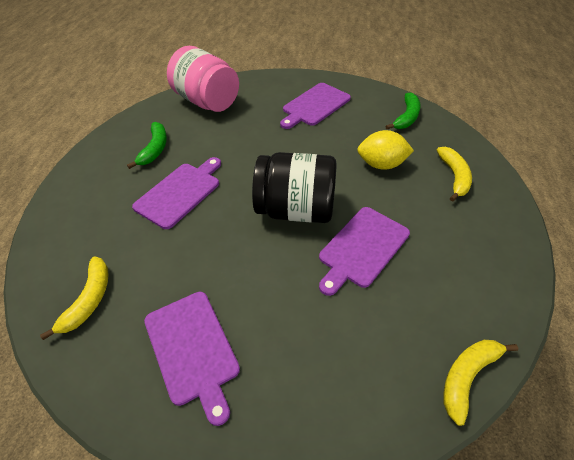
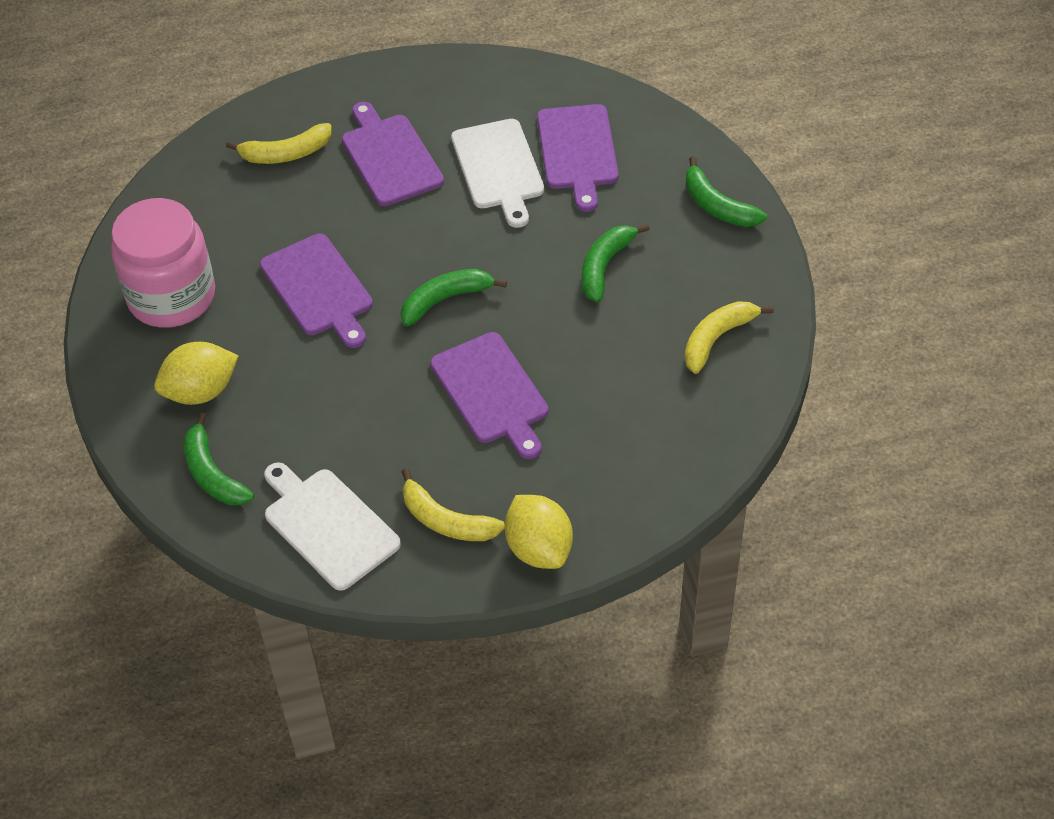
black jar: 1 -> 0
green banana: 2 -> 4
white cutting board: 0 -> 2
yellow lemon: 1 -> 2

